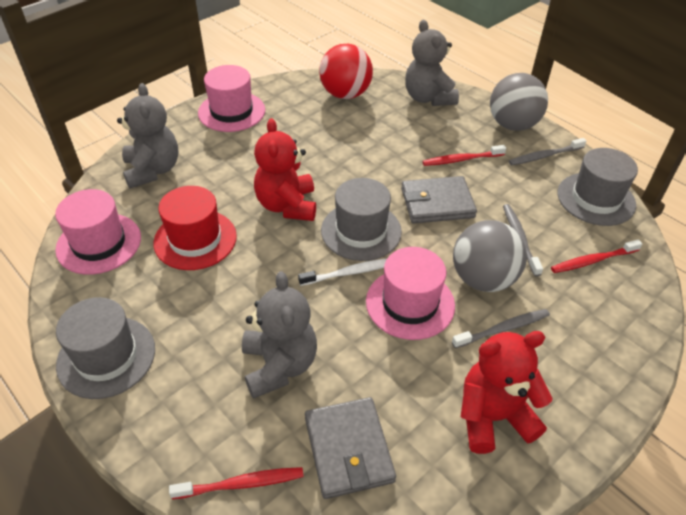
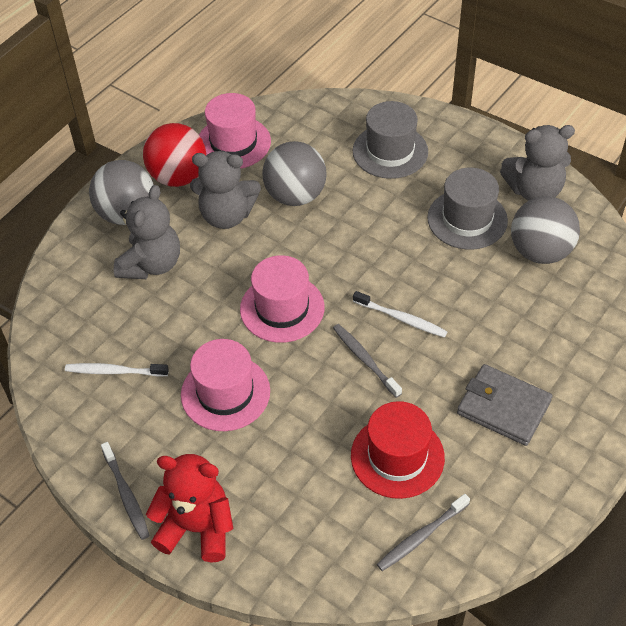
grey ball: 2 -> 3
grey hat: 3 -> 2
grey wallet: 2 -> 1
red teddy bear: 2 -> 1
red toothbrush: 3 -> 0
white toothbrush: 1 -> 2

